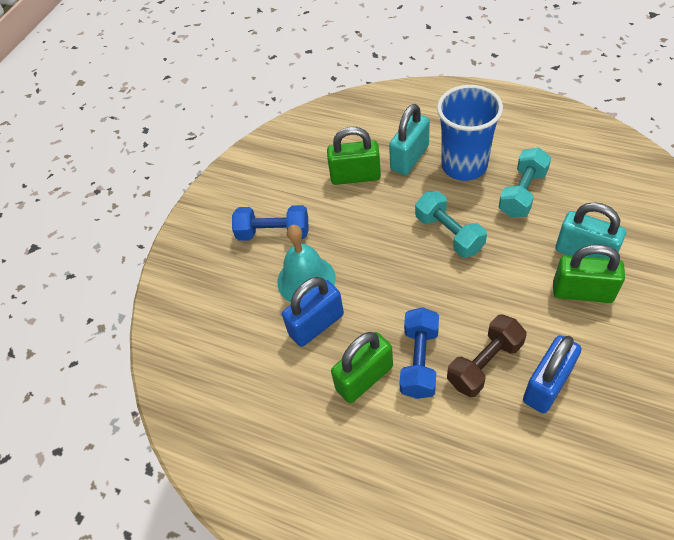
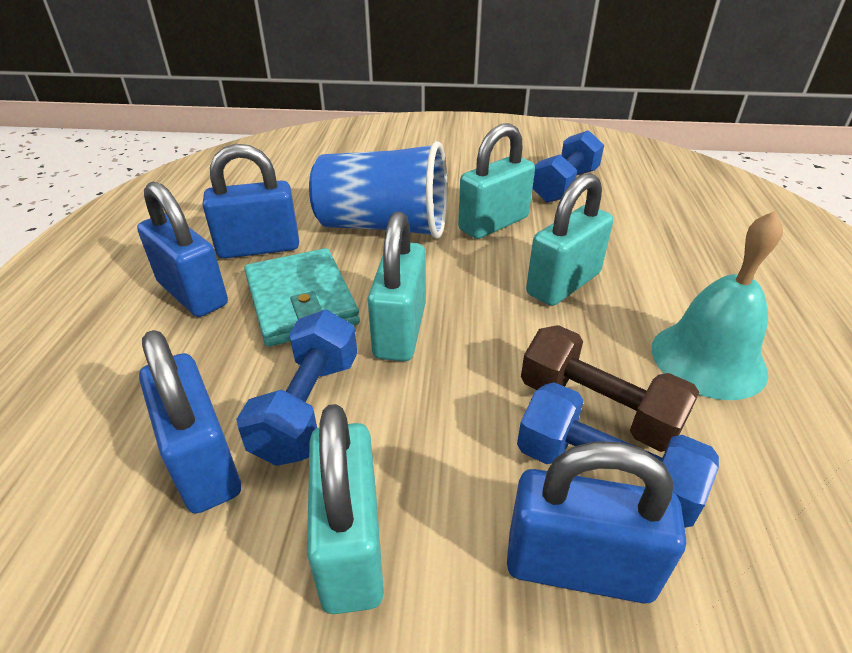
blue dumbbell: 2 -> 3
blue padlock: 2 -> 4
green padlock: 3 -> 0
turquoise dumbbell: 2 -> 0
turquoise padlock: 2 -> 4
turquoise wallet: 0 -> 1

